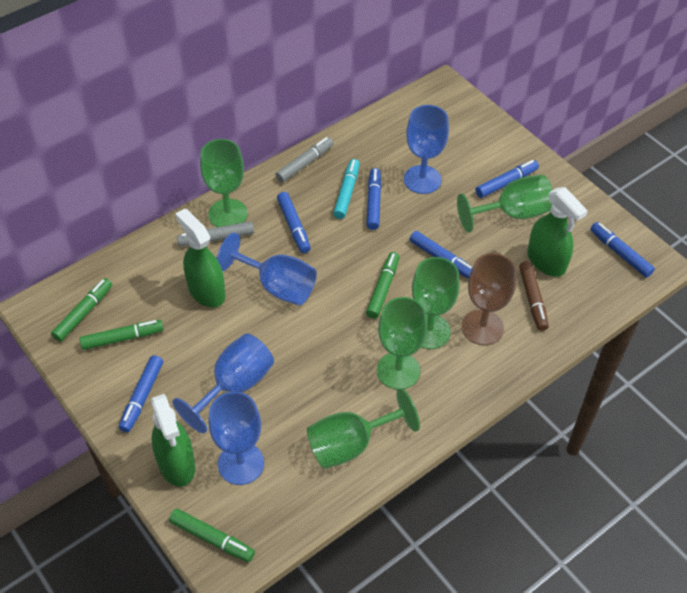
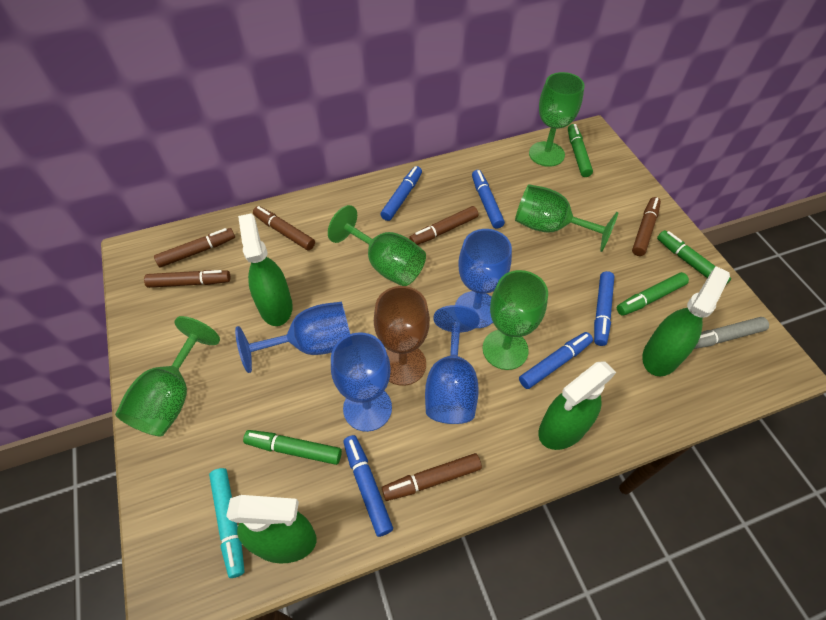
blue marker: 6 -> 5
brown marker: 1 -> 6
green spray bottle: 3 -> 4
grey marker: 2 -> 1

